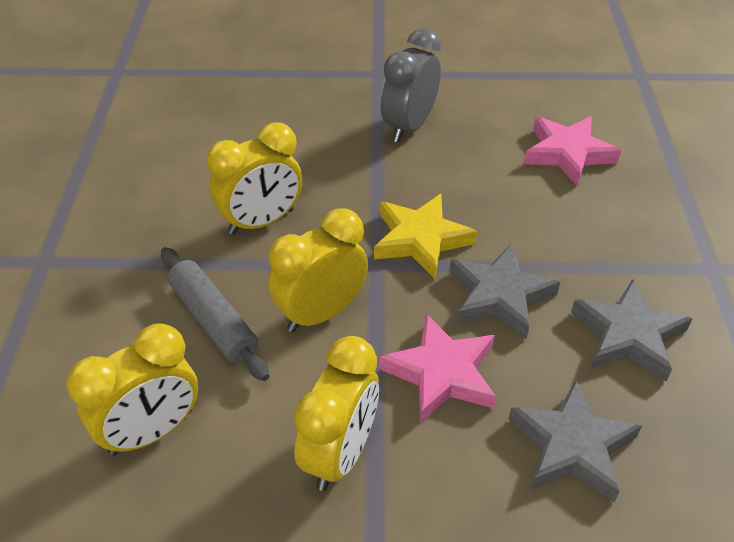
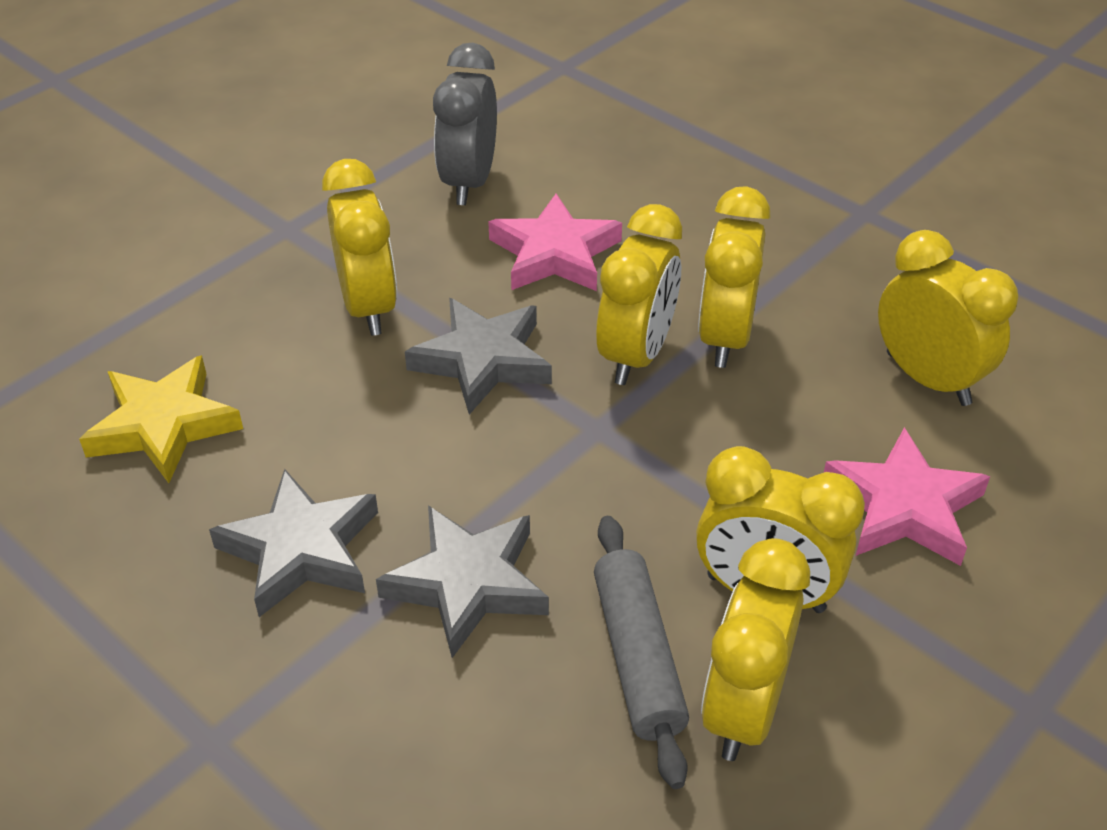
yellow clock: 4 -> 6

